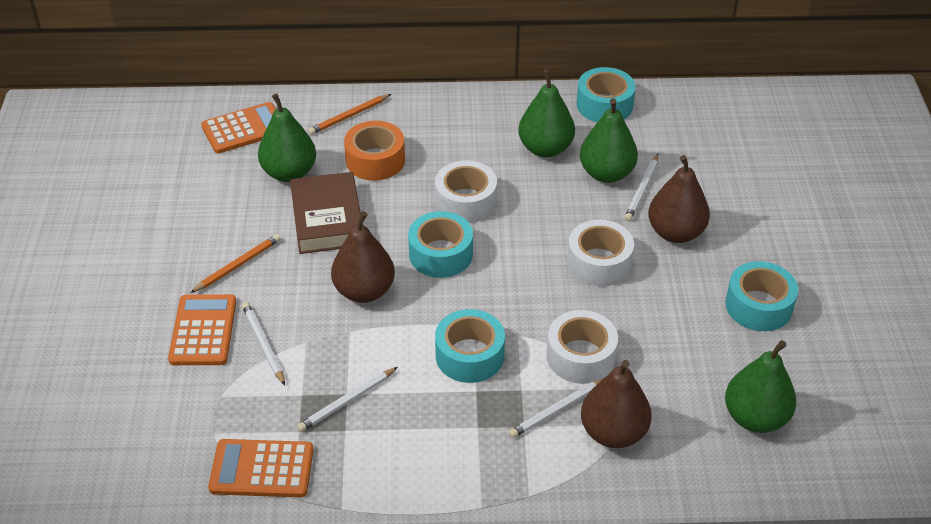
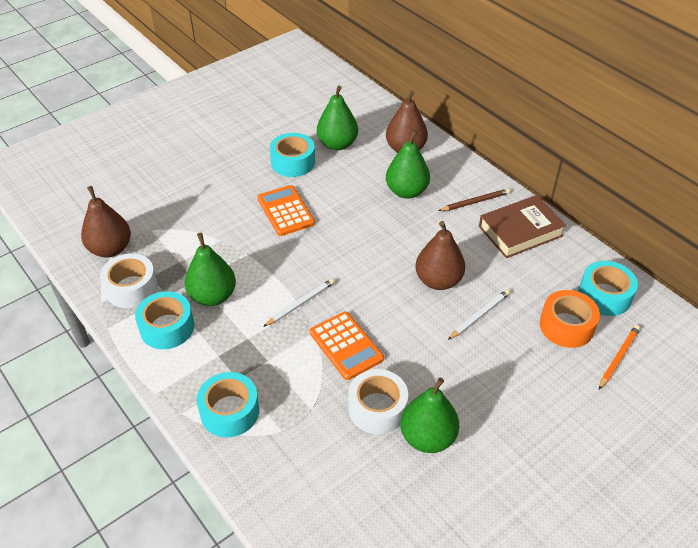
brown pencil: 0 -> 1
orange calculator: 3 -> 2
orange pencil: 2 -> 1
white pencil: 4 -> 2
white tape: 3 -> 2

